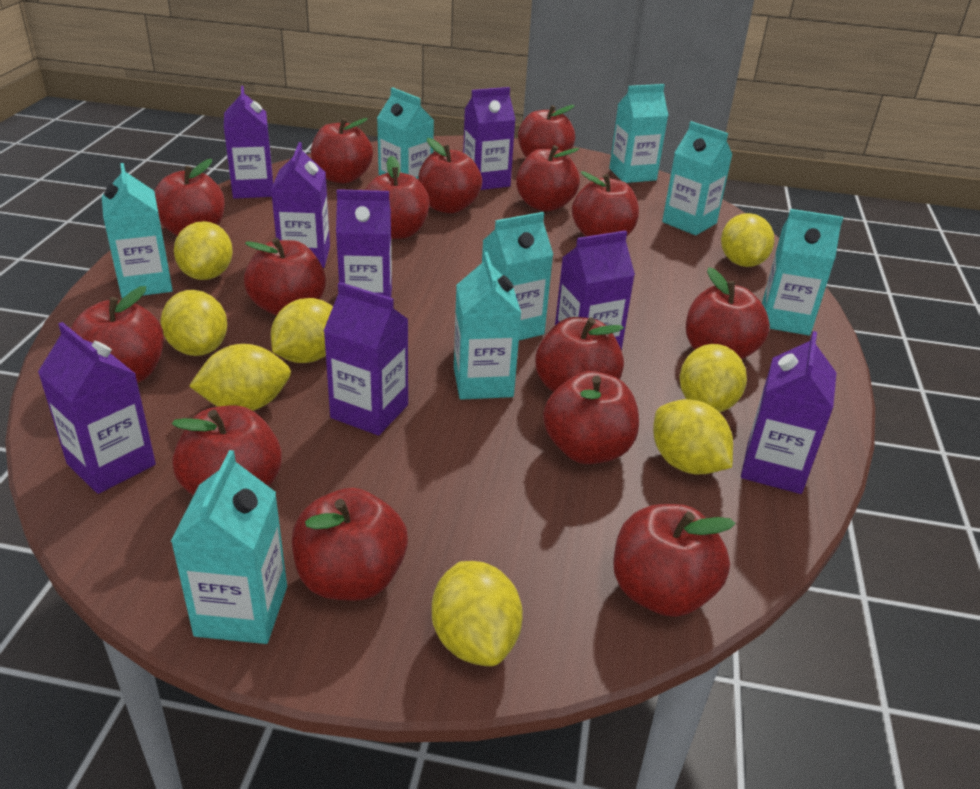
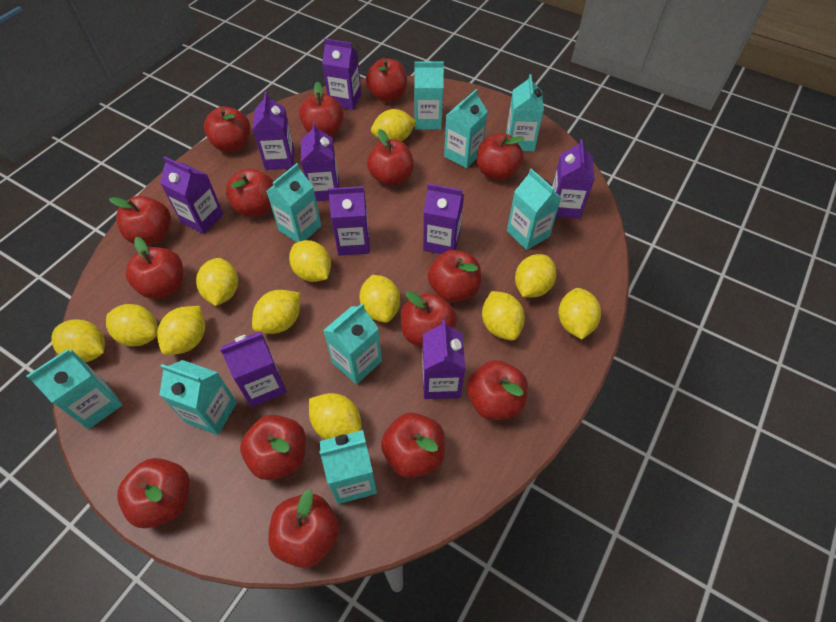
purple carton: 8 -> 9
turquoise carton: 8 -> 9
yellow lemon: 8 -> 12

